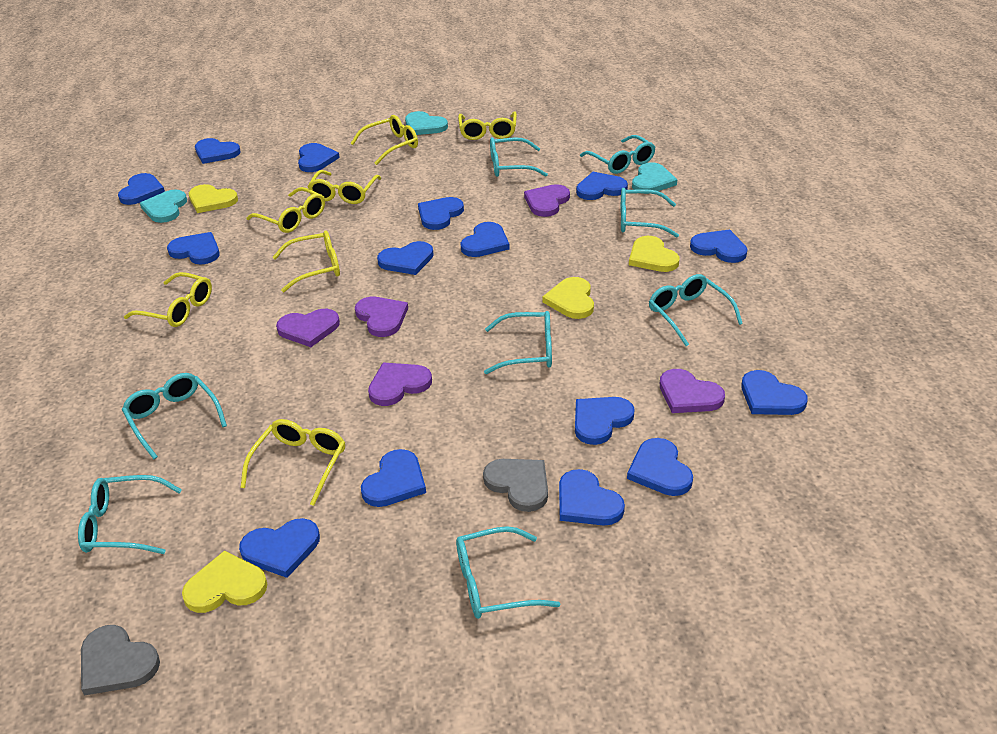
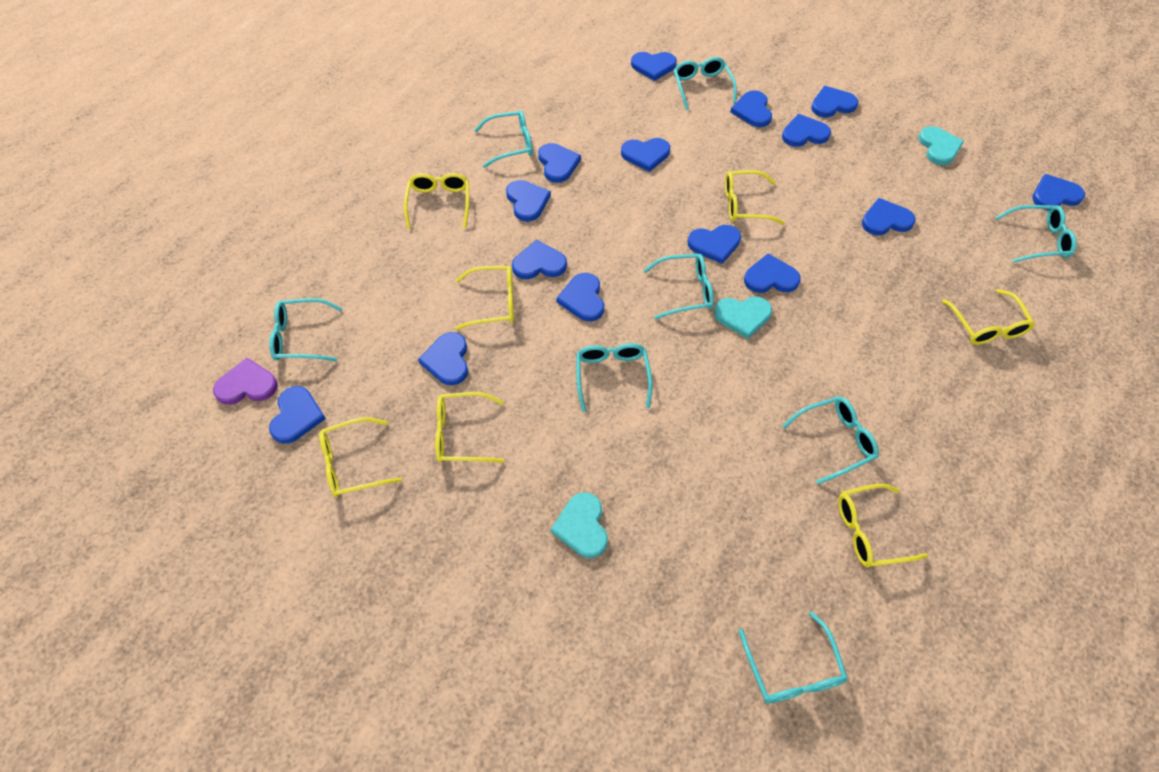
grey heart: 2 -> 0
purple heart: 5 -> 1
yellow heart: 4 -> 0

